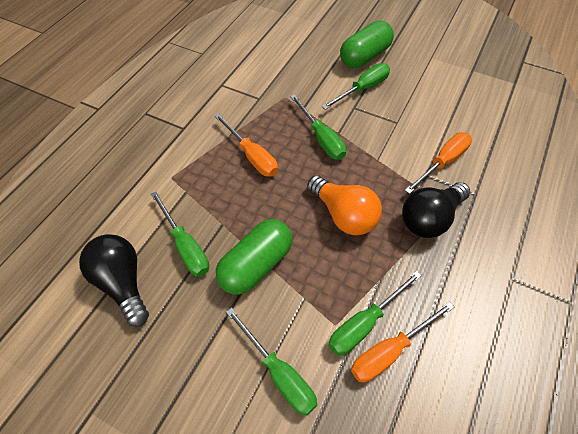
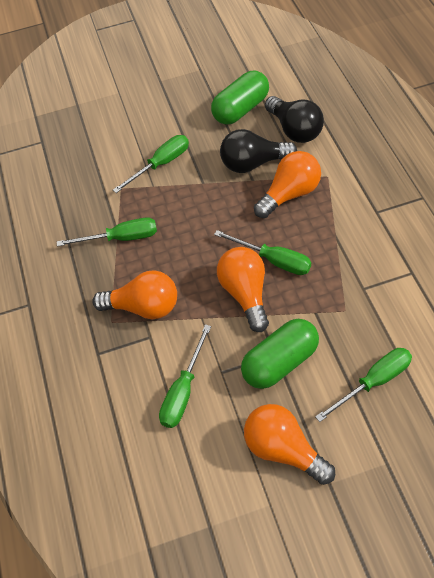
orange light bulb: 1 -> 4
orange screwdriver: 3 -> 0

